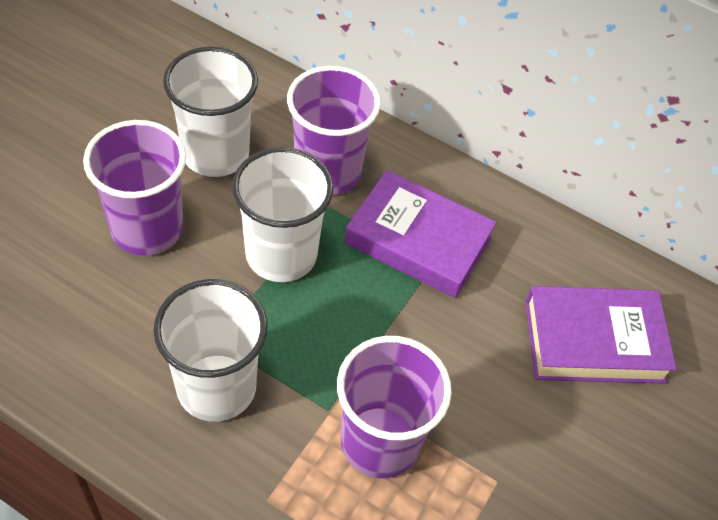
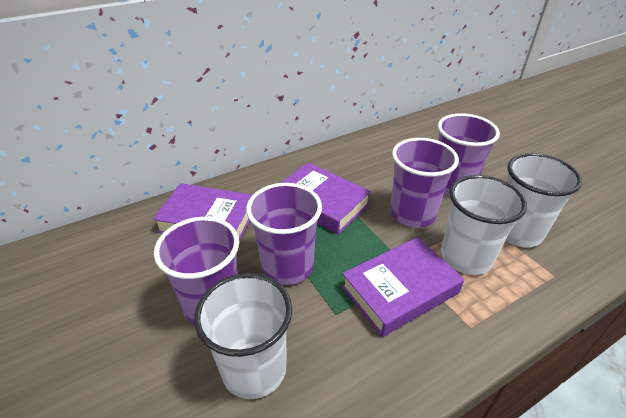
purple book: 2 -> 3
purple cup: 3 -> 4

